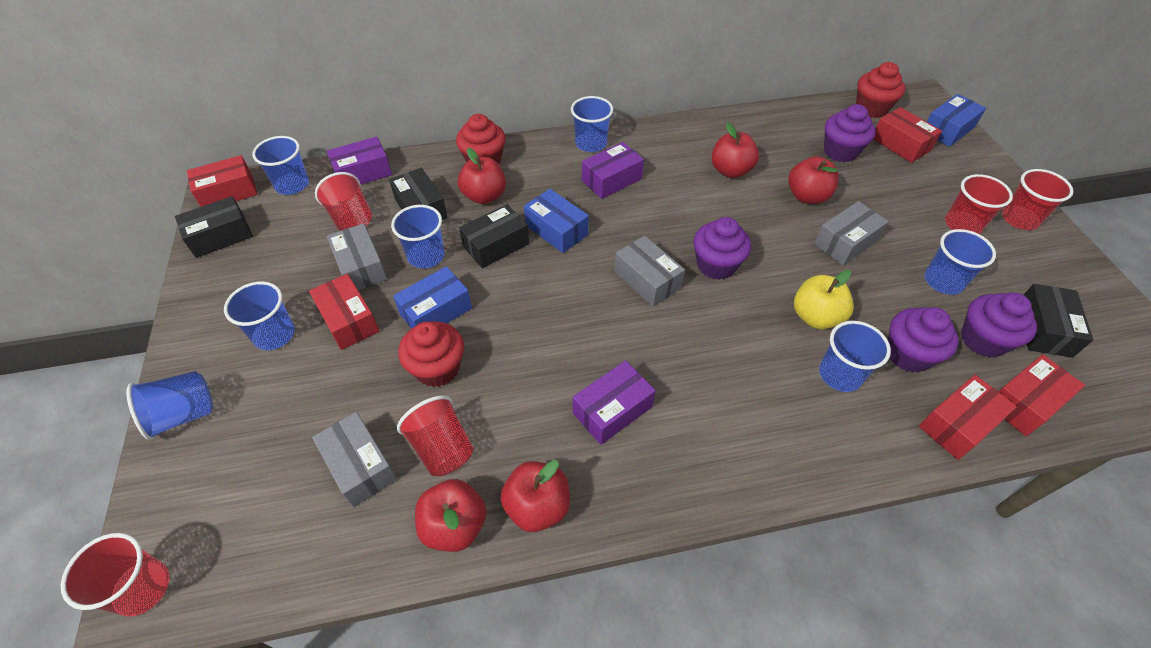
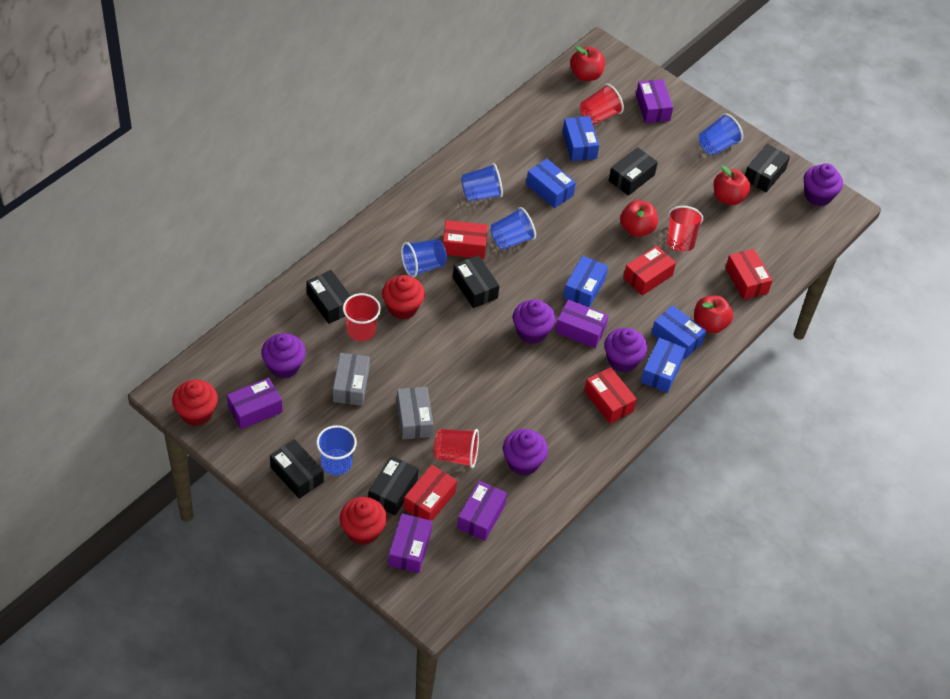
black box: 4 -> 6
blue box: 3 -> 5
blue cup: 7 -> 5
grey box: 4 -> 2
purple box: 3 -> 5
purple cupcake: 4 -> 5
red apple: 5 -> 4
red cup: 5 -> 4
yellow apple: 1 -> 0

